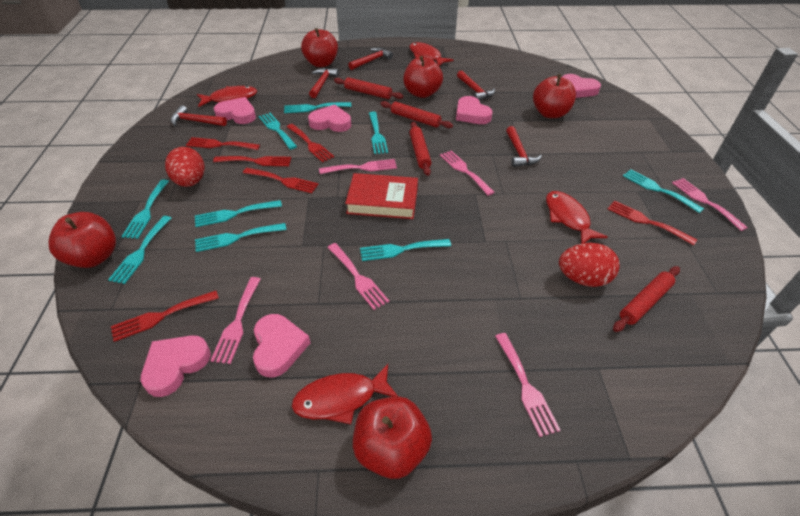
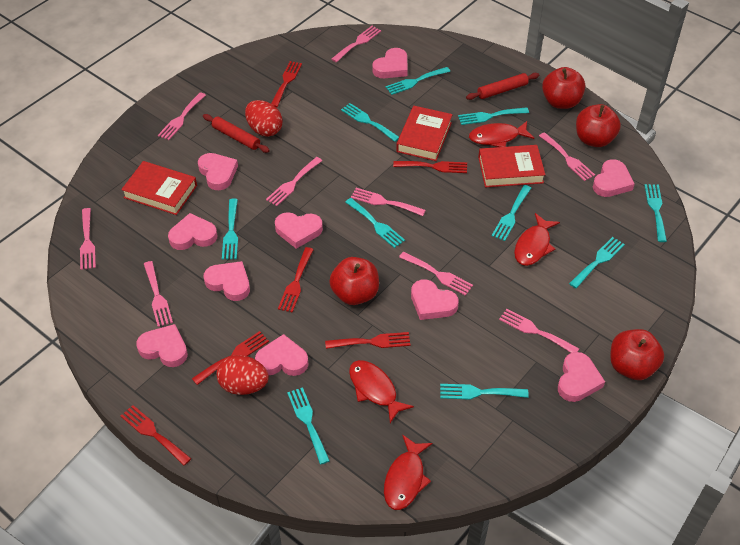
pink fork: 6 -> 9
pink heart: 6 -> 10
red apple: 5 -> 4
red book: 1 -> 3
red hammer: 5 -> 0
red rolling pin: 4 -> 2
turquoise fork: 9 -> 10

